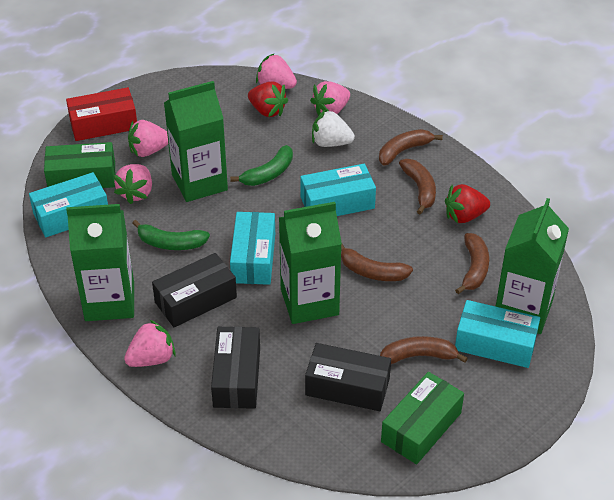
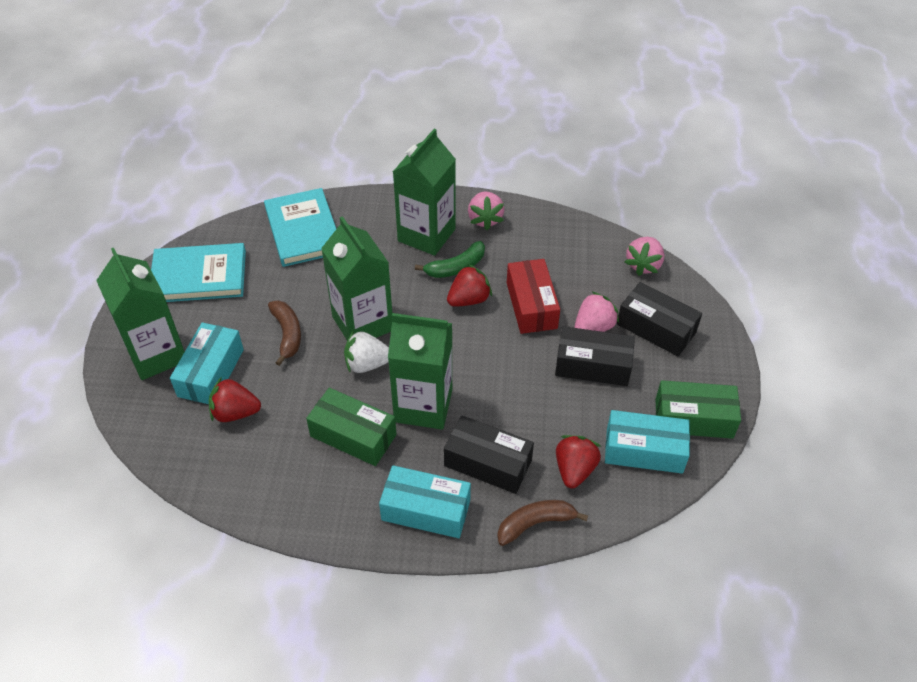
brown banana: 5 -> 2
green banana: 2 -> 1
pink strawberry: 5 -> 3
red strawberry: 2 -> 3
turquoise book: 0 -> 2
turquoise box: 4 -> 3

